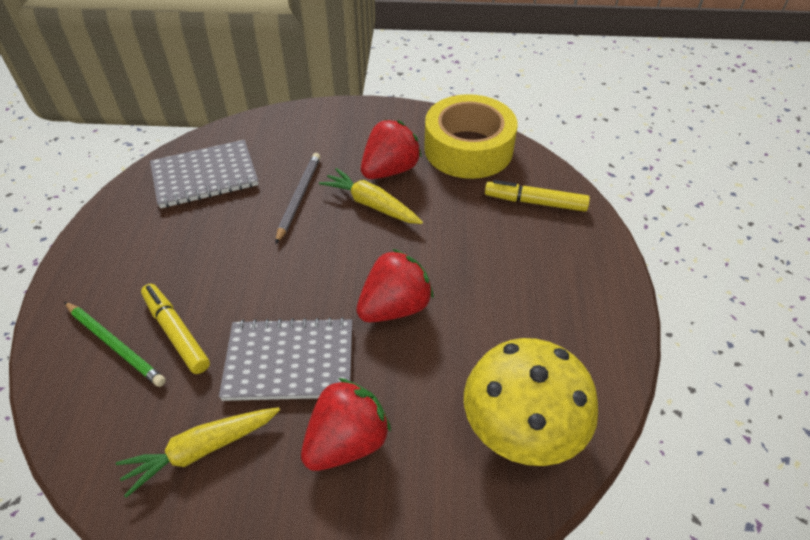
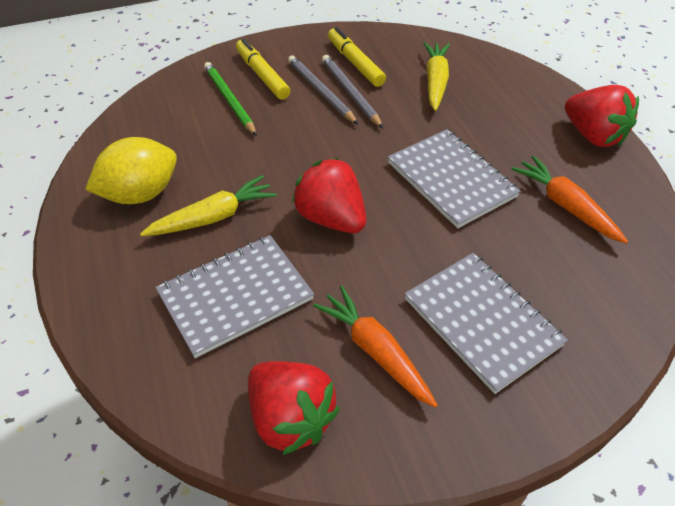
grey notebook: 2 -> 3
grey pencil: 1 -> 2
orange carrot: 0 -> 2
yellow lemon: 0 -> 1
yellow mushroom: 1 -> 0
yellow tape: 1 -> 0

